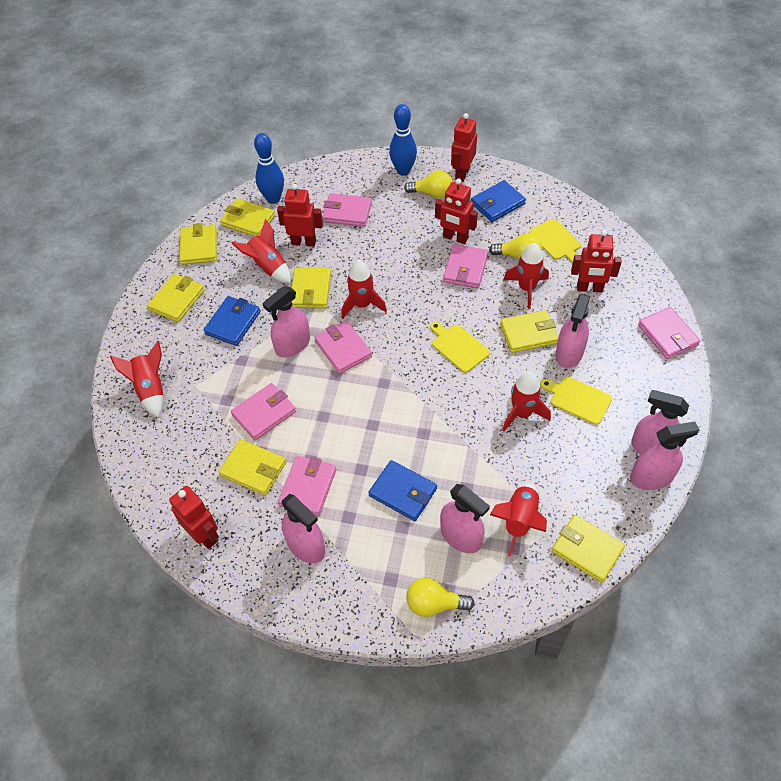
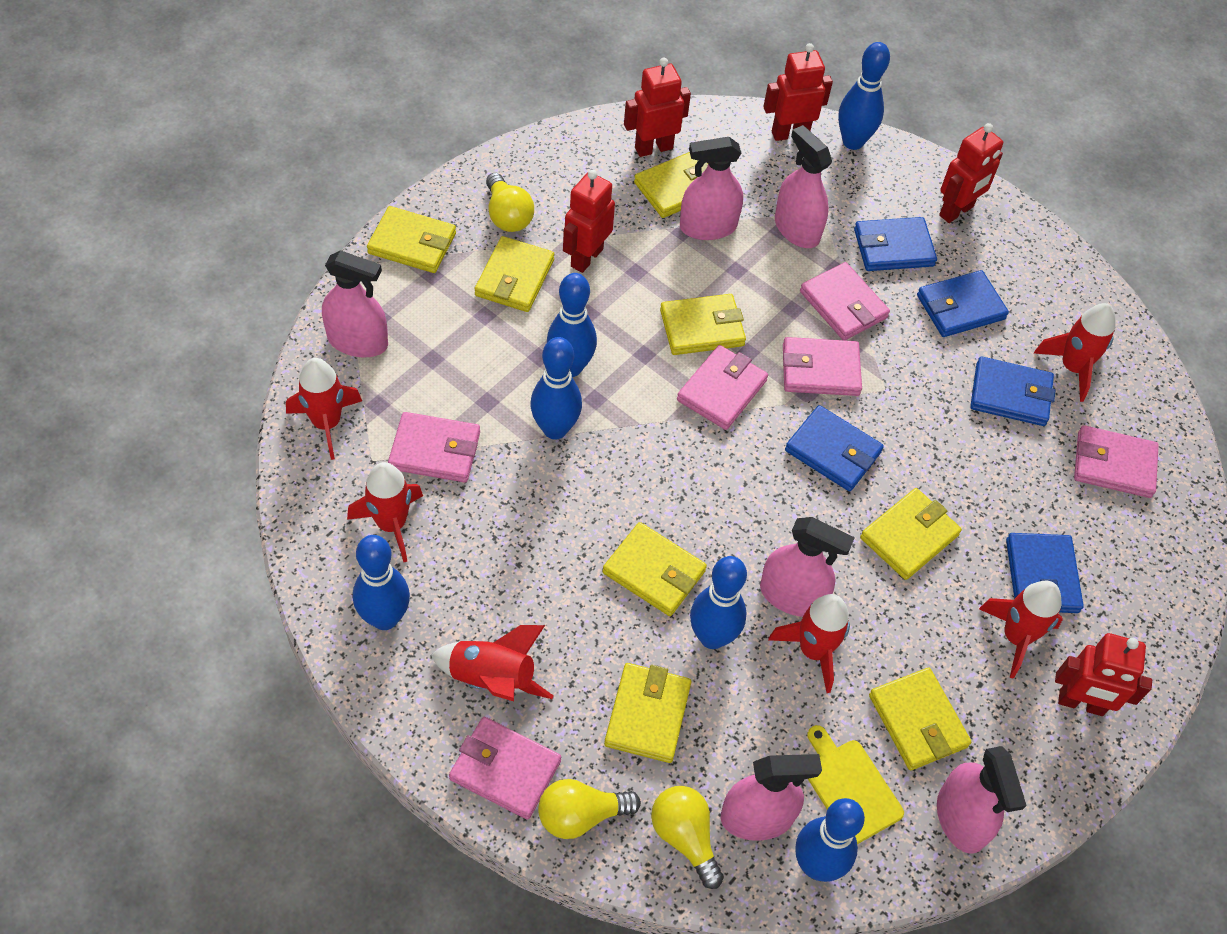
blue bowling pin: 2 -> 6
blue wallet: 3 -> 5
yellow cutting board: 3 -> 1
yellow wallet: 7 -> 8

